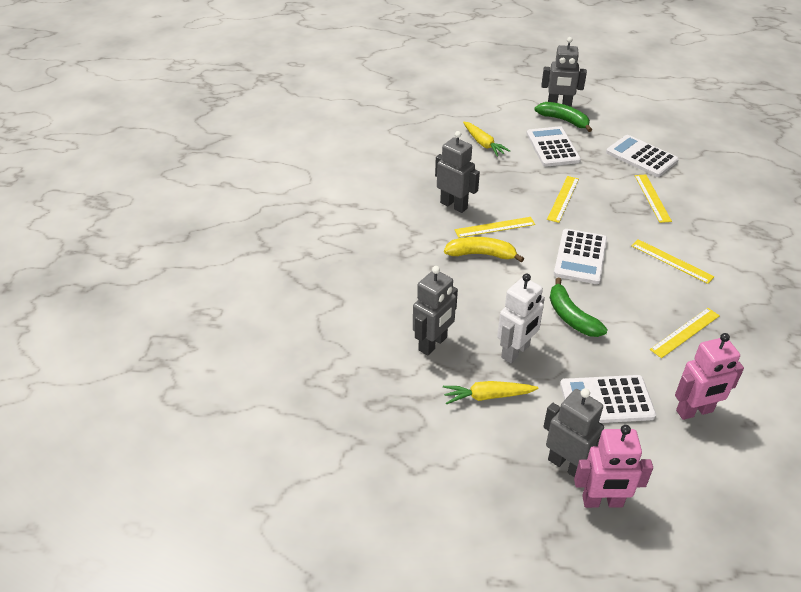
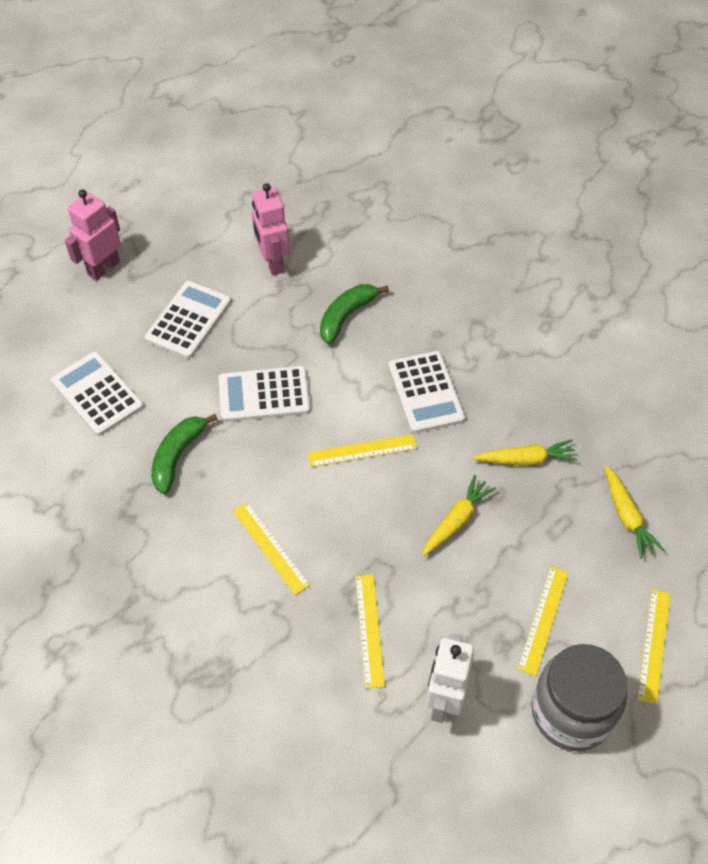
grey jar: 0 -> 1
grey robot: 4 -> 0
yellow banana: 1 -> 0
yellow carrot: 2 -> 3

